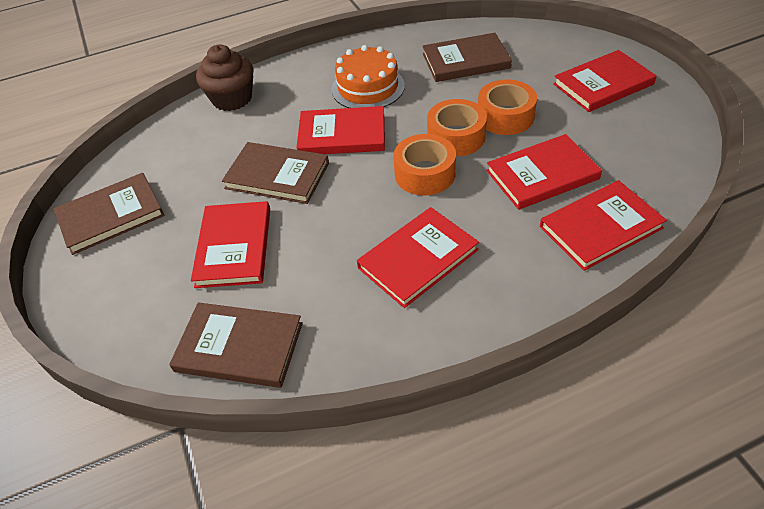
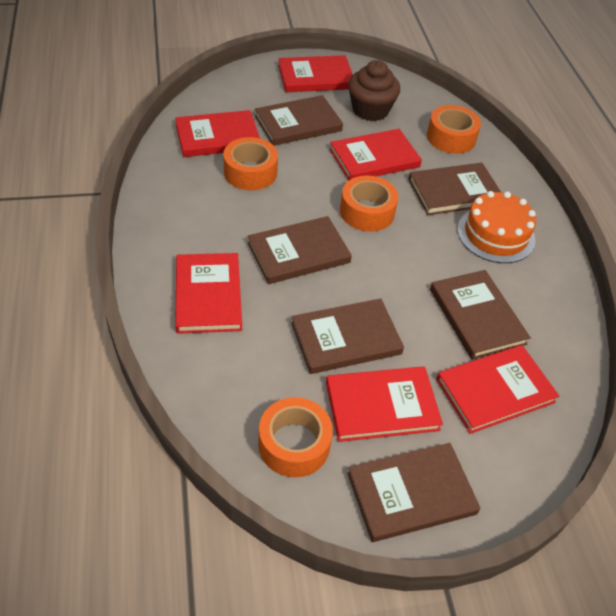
brown book: 4 -> 6
orange tape: 3 -> 4

